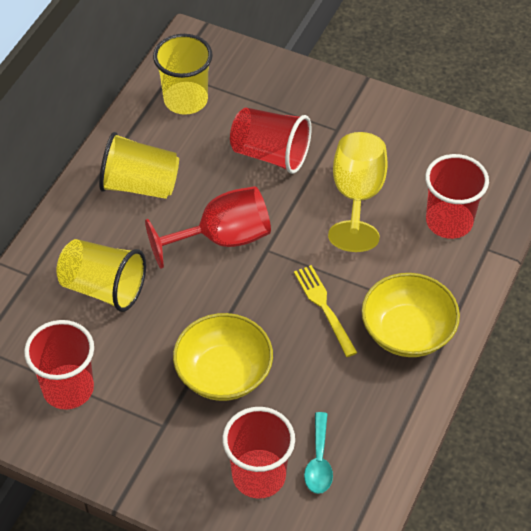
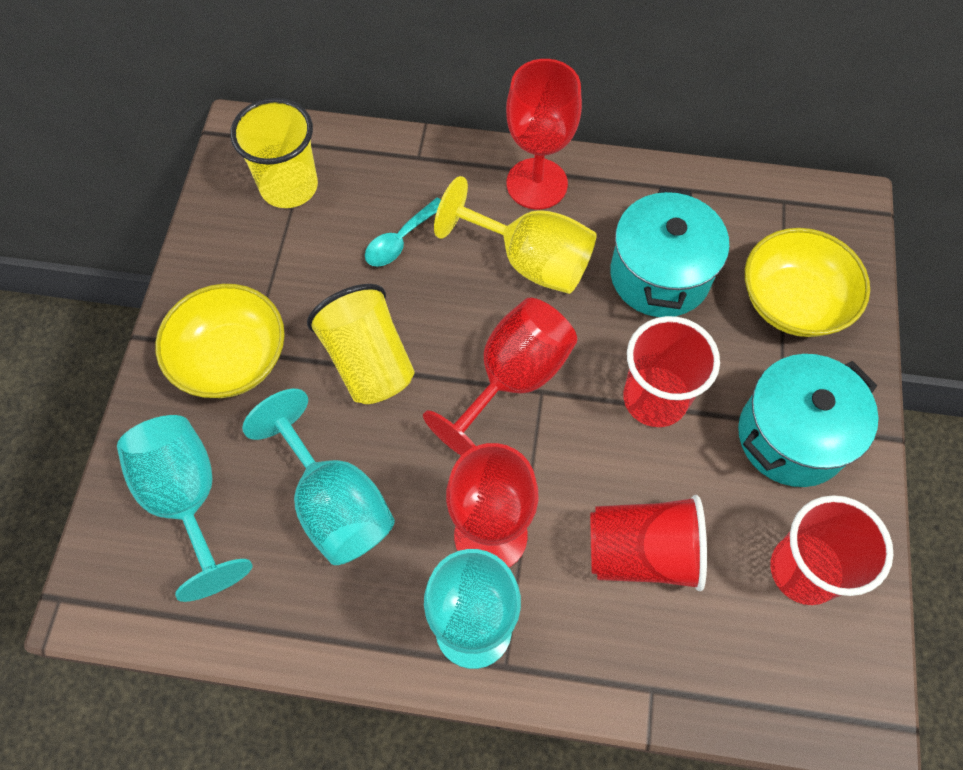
red cup: 4 -> 3
red goblet: 1 -> 3
turquoise goblet: 0 -> 3
turquoise pot: 0 -> 2
yellow cup: 3 -> 2
yellow fork: 1 -> 0

